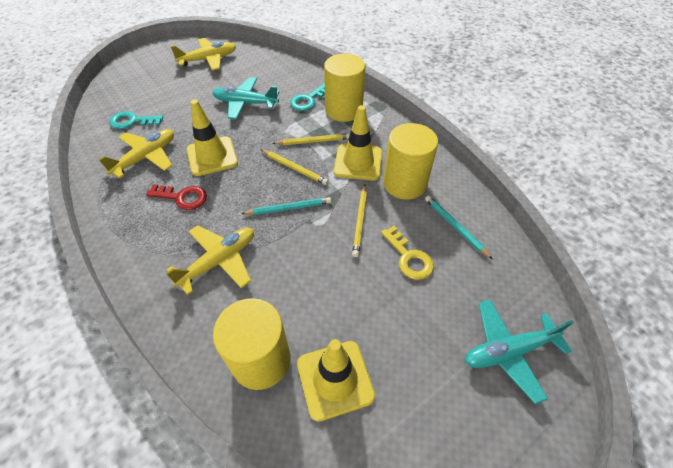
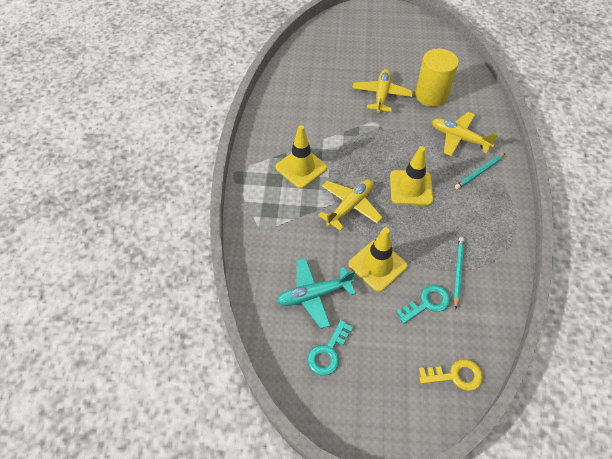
red key: 1 -> 0
turquoise plane: 2 -> 1
yellow cylinder: 3 -> 1
yellow pencil: 3 -> 0

